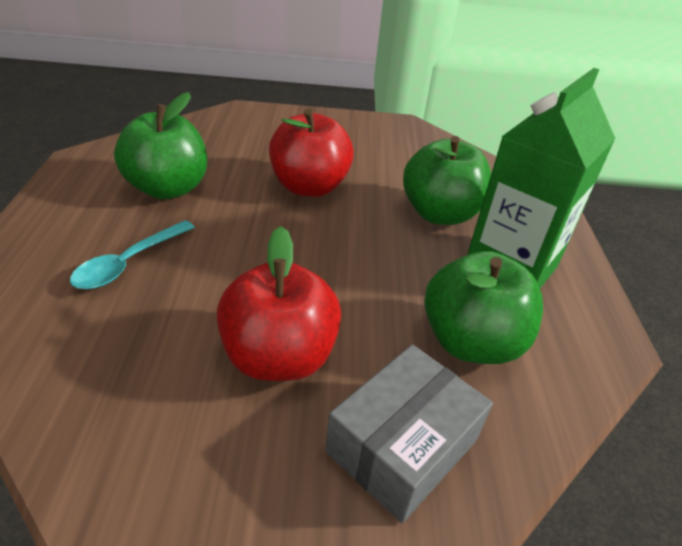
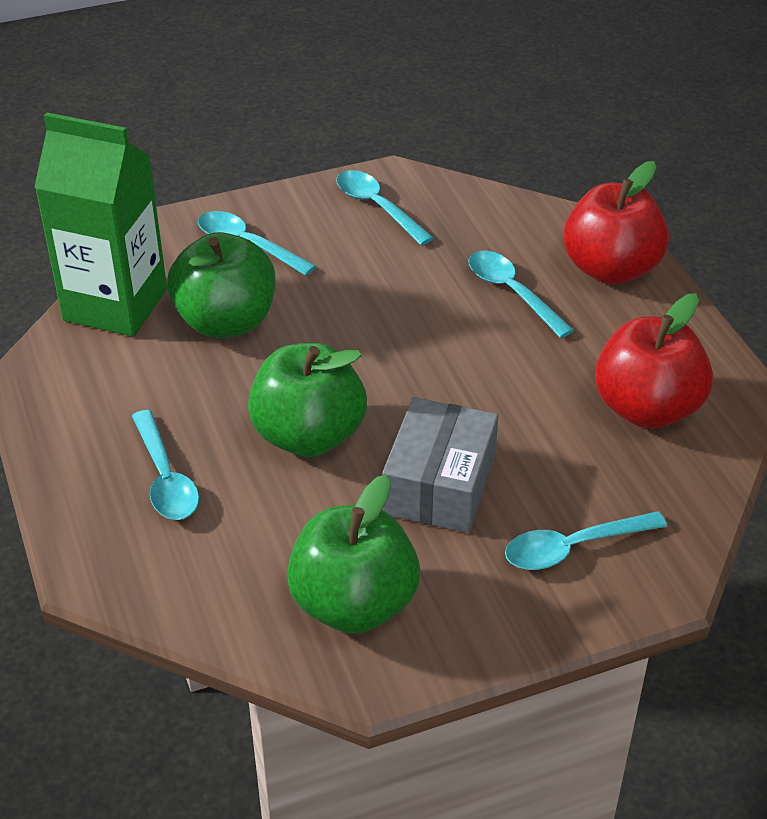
turquoise spoon: 1 -> 5

